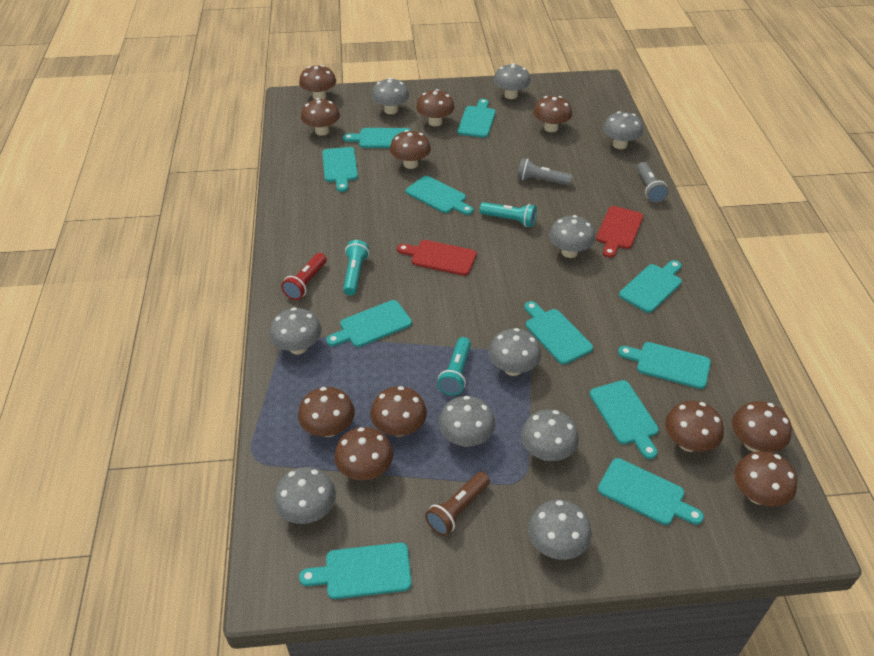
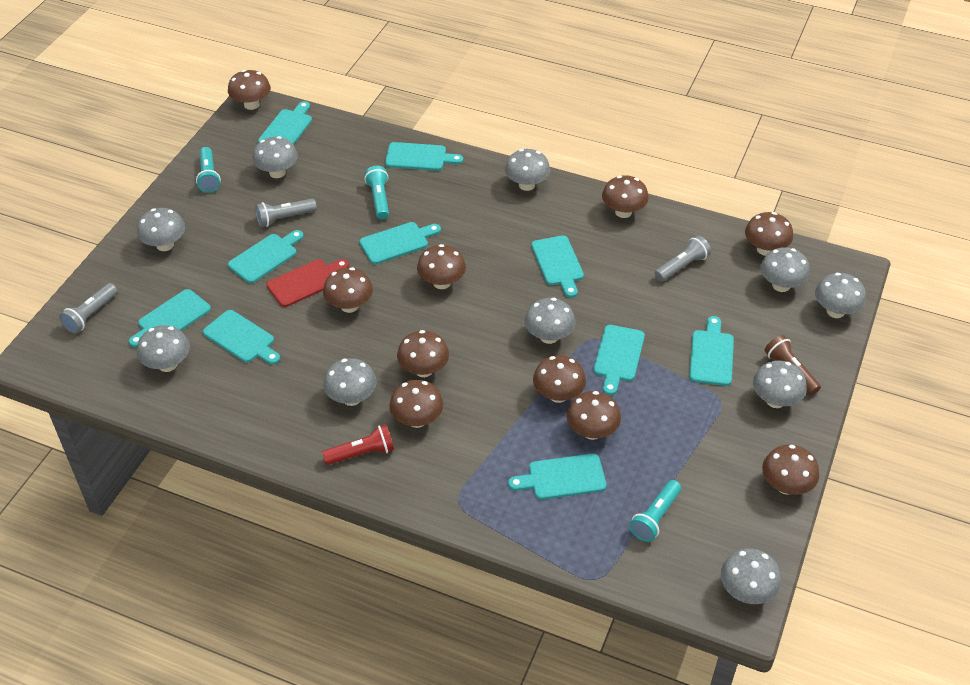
brown mushroom: 11 -> 10
grey flashlight: 2 -> 3
red cutting board: 2 -> 1
turquoise cutting board: 11 -> 10

